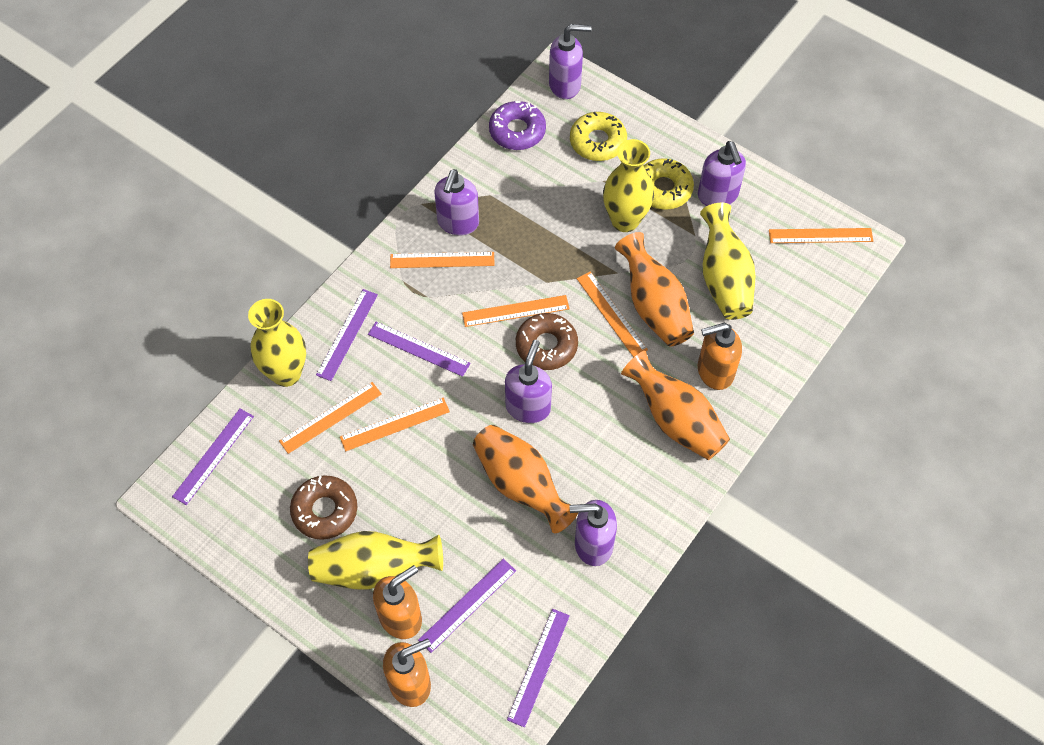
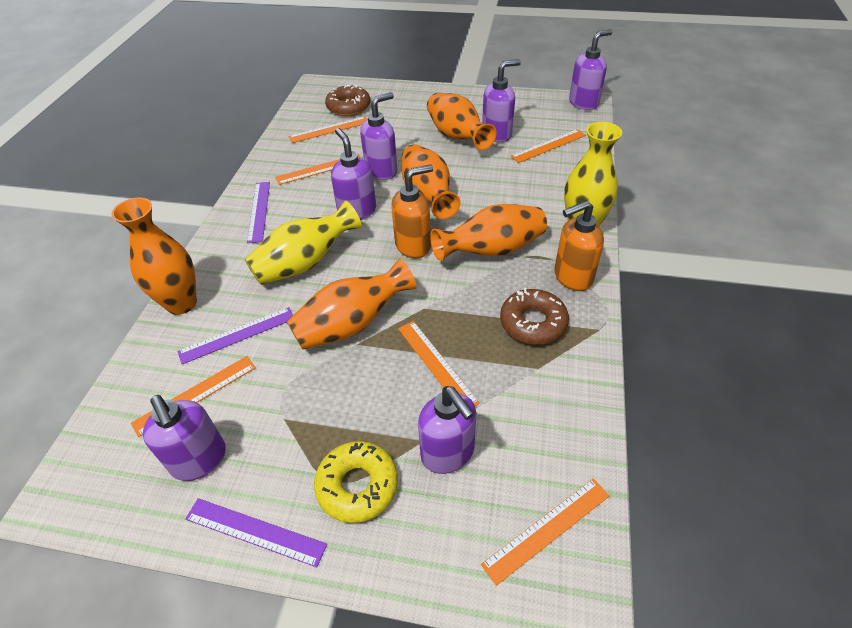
orange soap dispenser: 3 -> 2
orange vase: 3 -> 5
purple donut: 1 -> 0
purple ruler: 5 -> 3
purple soap dispenser: 5 -> 6
yellow donut: 2 -> 1
yellow vase: 4 -> 2

